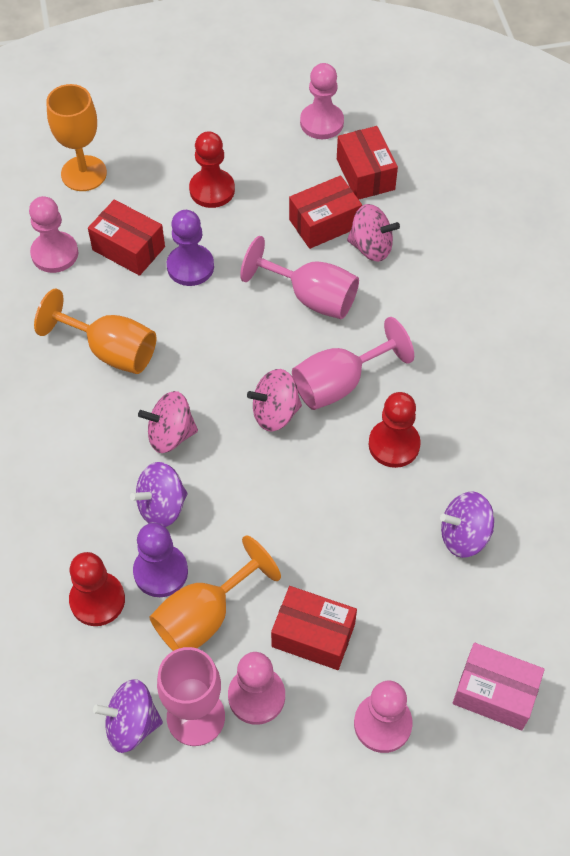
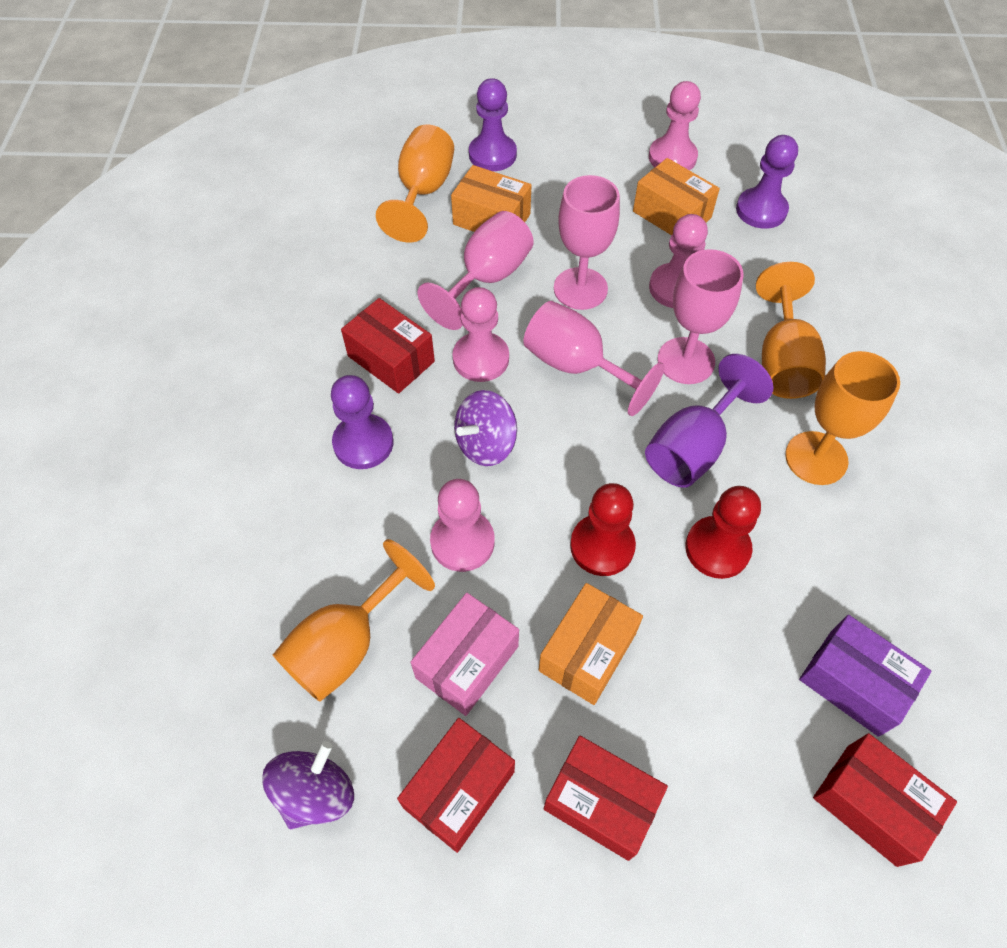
orange box: 0 -> 3
orange goblet: 3 -> 4
pink goblet: 3 -> 4
pink spinning top: 3 -> 0
purple box: 0 -> 1
purple goblet: 0 -> 1
purple pawn: 2 -> 3
purple spinning top: 3 -> 2
red pawn: 3 -> 2

